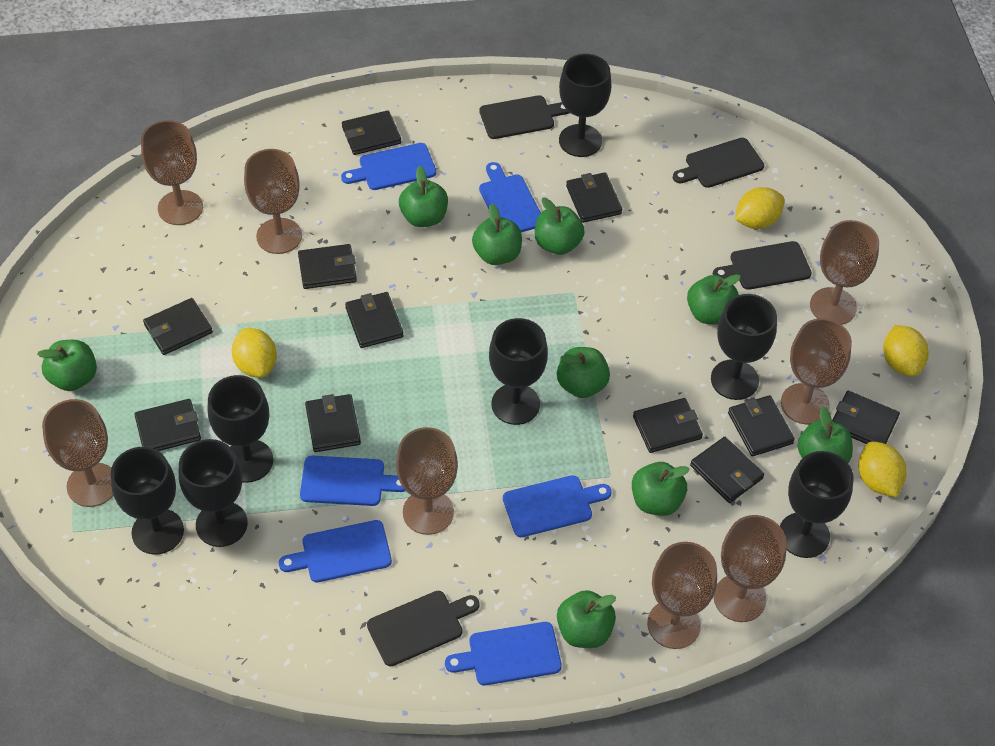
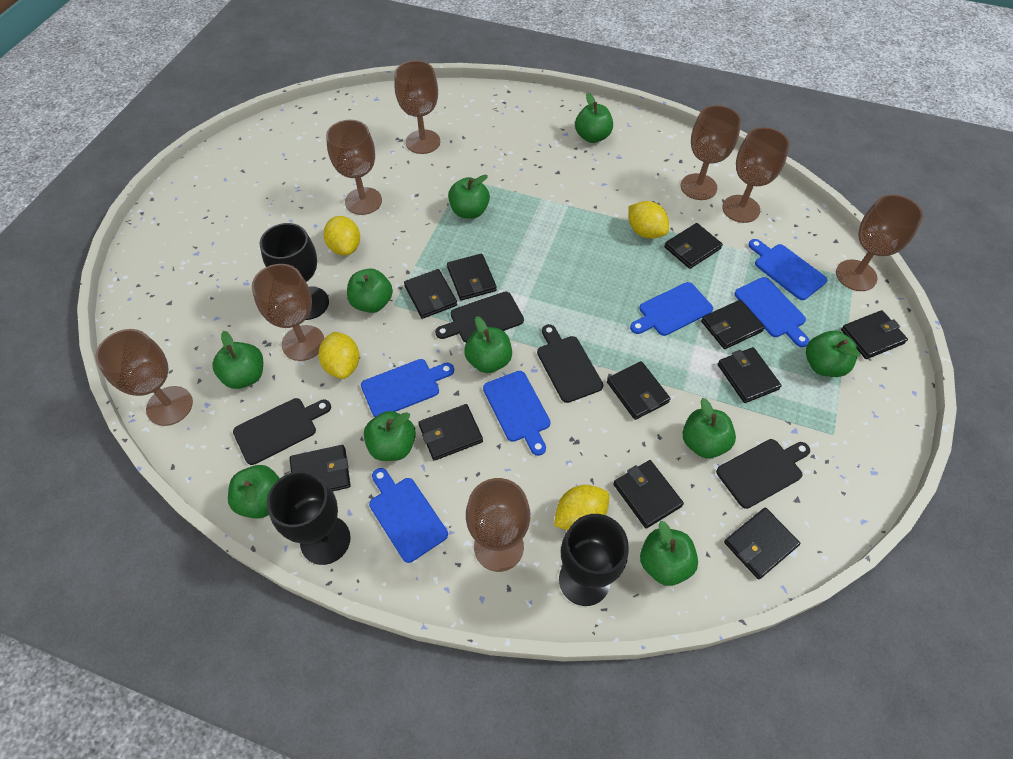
black goblet: 7 -> 3
green apple: 9 -> 10

